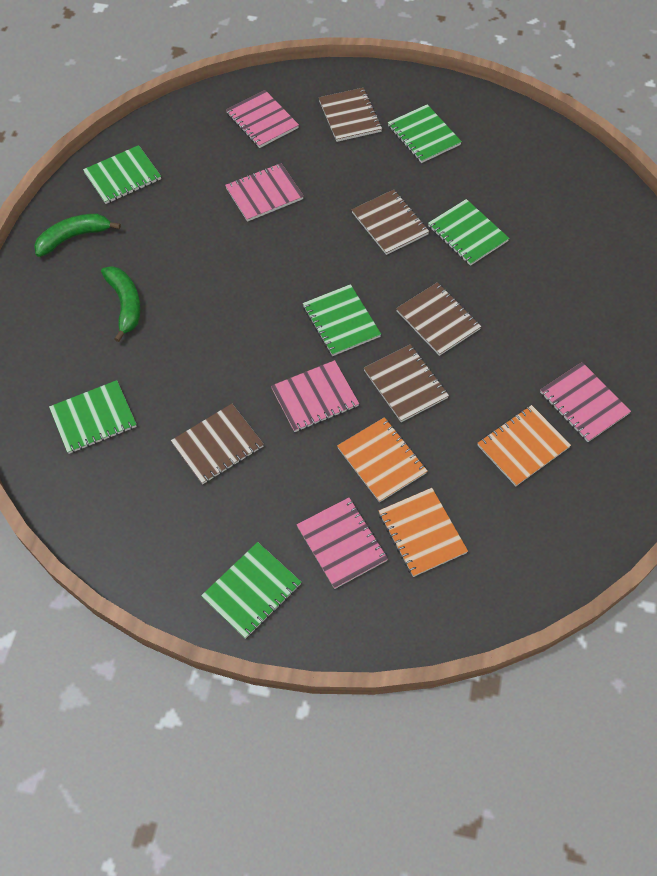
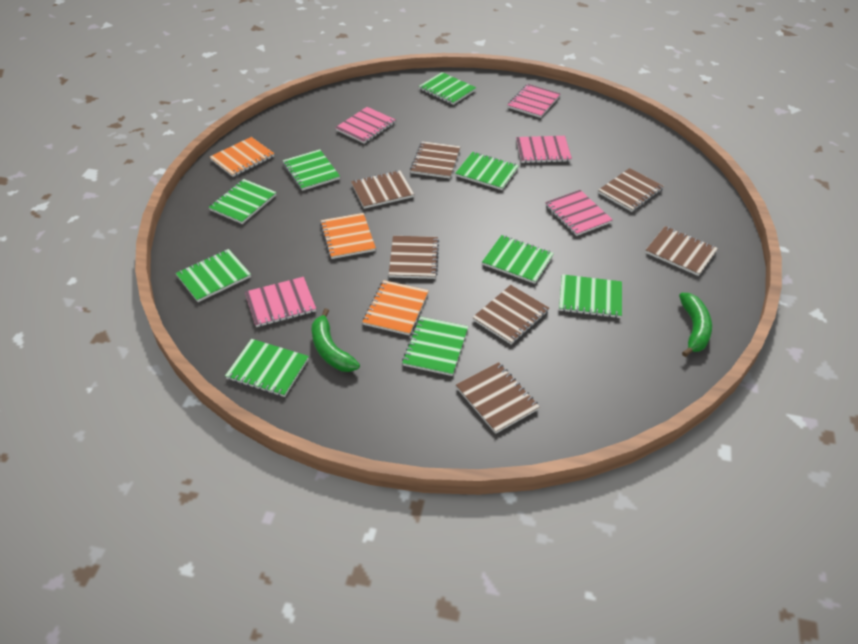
brown notebook: 5 -> 7
green notebook: 6 -> 9

